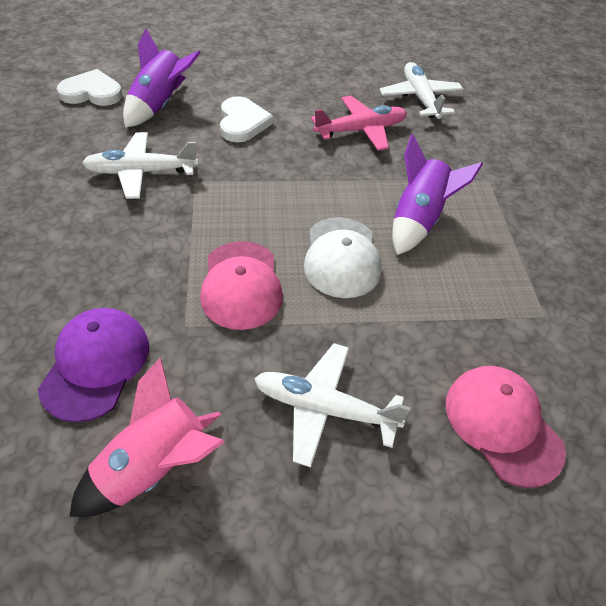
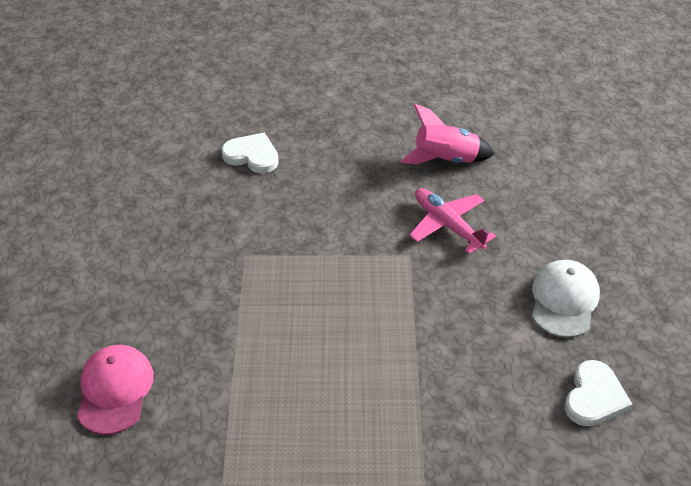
pink cap: 2 -> 1
purple cap: 1 -> 0
purple rocket: 2 -> 0
white plane: 3 -> 0

